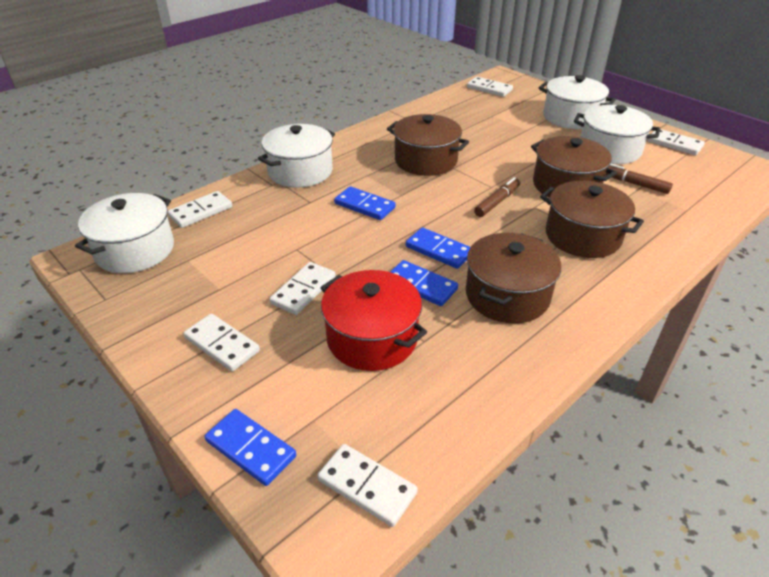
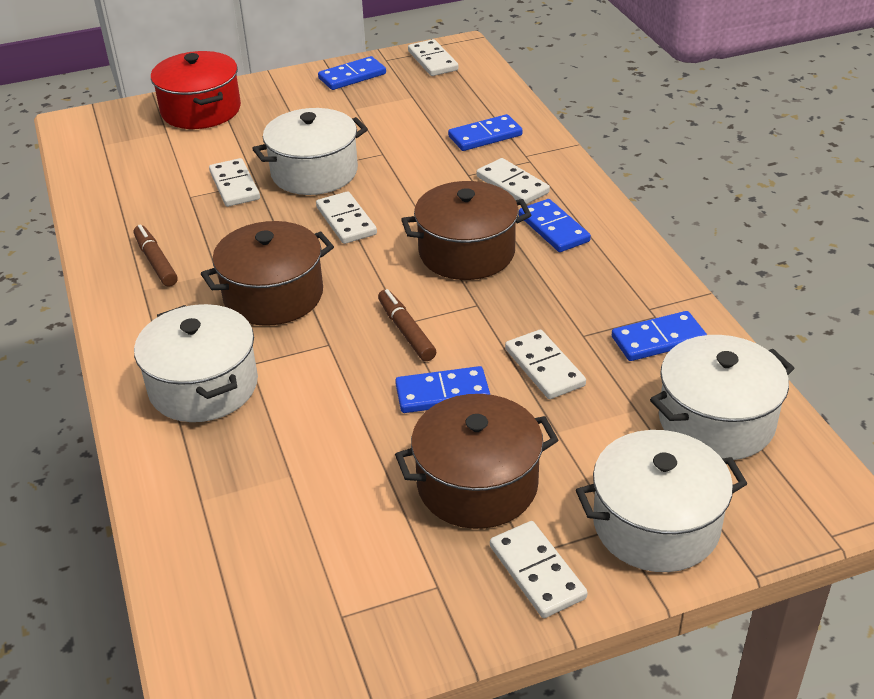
blue domino: 4 -> 5
brown pot: 4 -> 3

